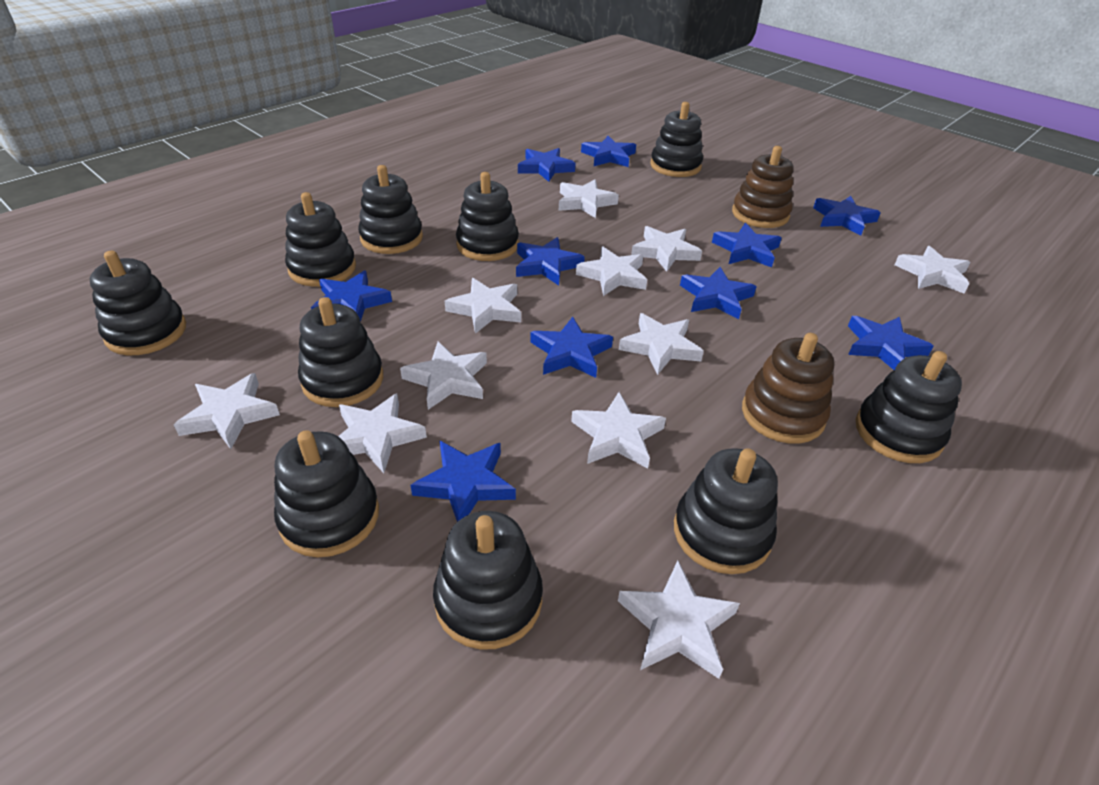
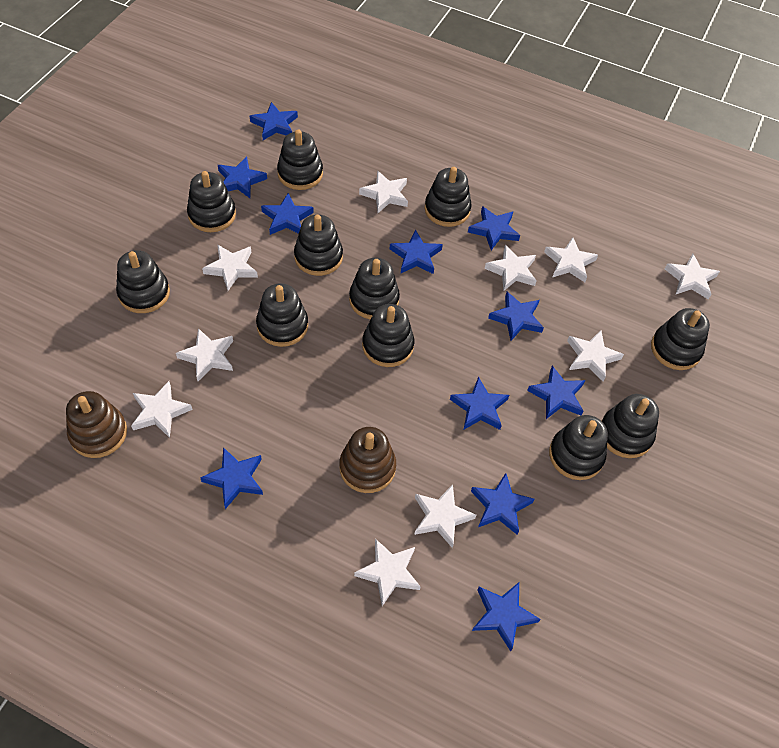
black stacking toy: 10 -> 11
blue star: 10 -> 11
white star: 11 -> 10

